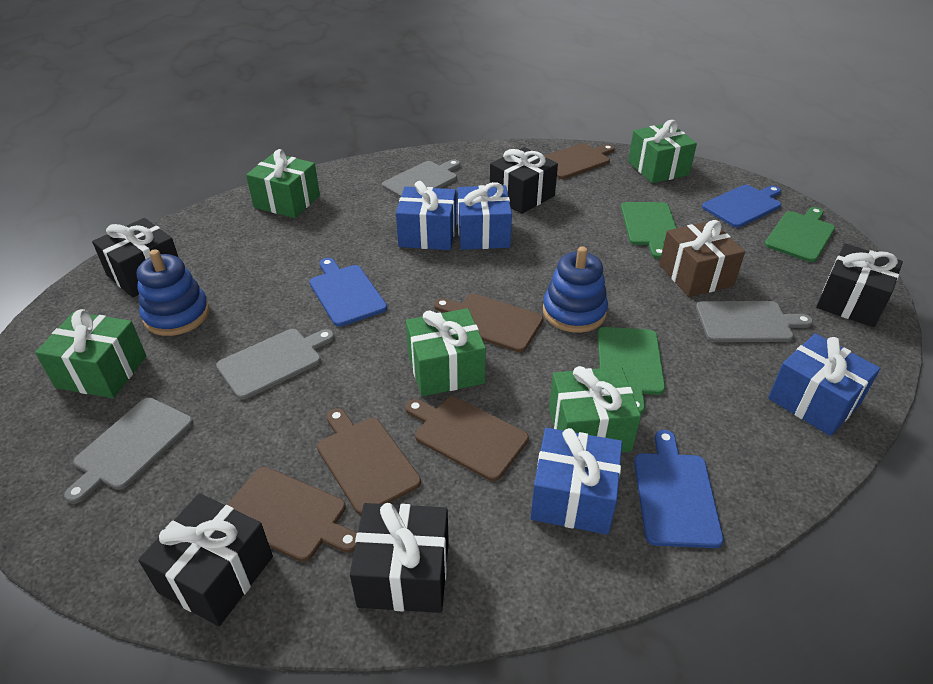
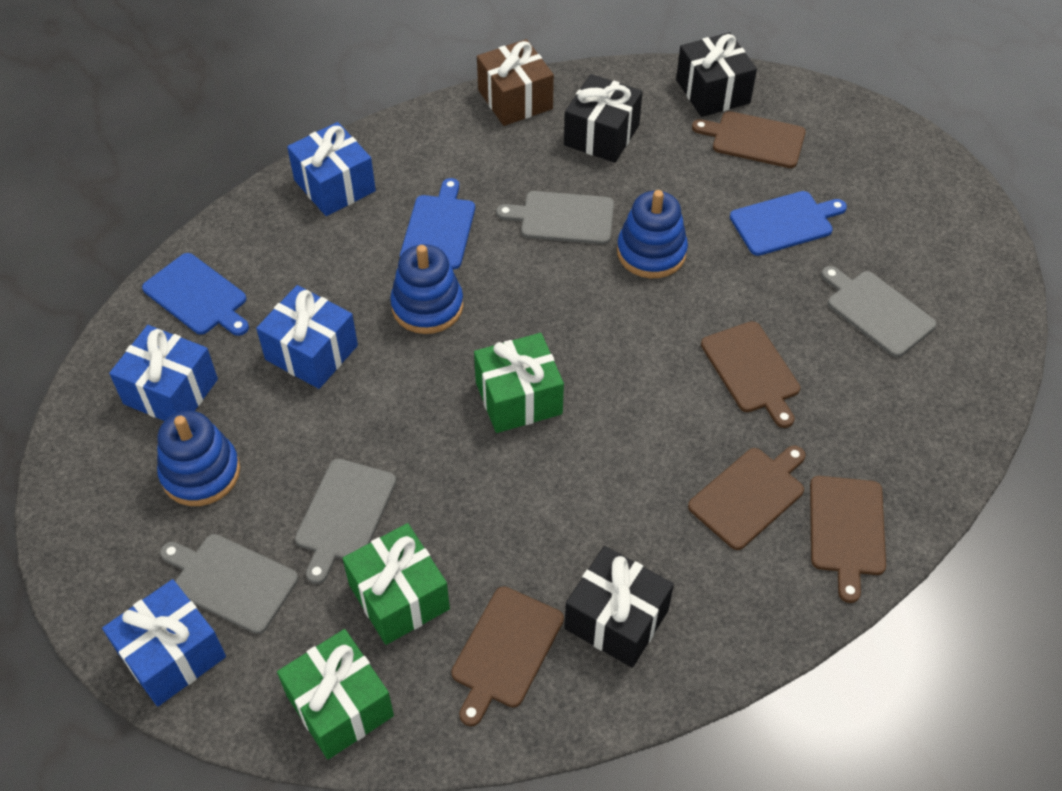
black gift: 5 -> 3
blue stacking toy: 2 -> 3
green cutting board: 3 -> 0
green gift: 5 -> 3

